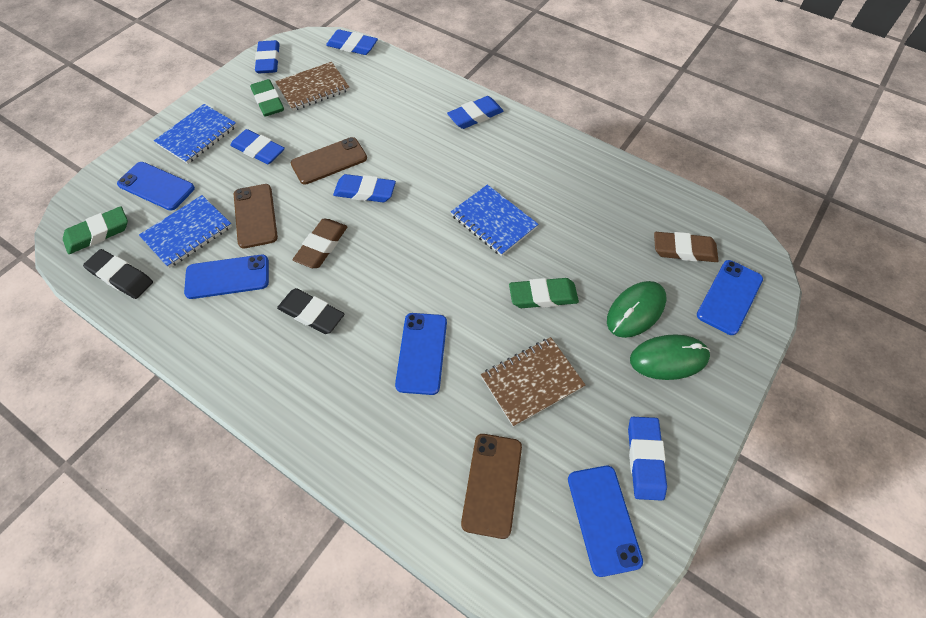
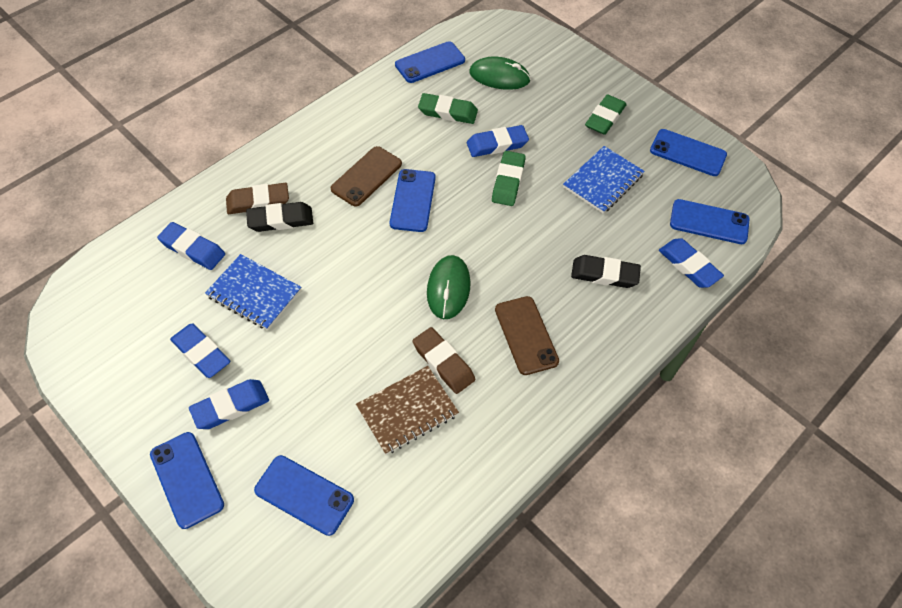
blue eraser: 6 -> 5
blue notebook: 3 -> 2
blue phone: 5 -> 6
brown notebook: 2 -> 1
brown phone: 3 -> 2

